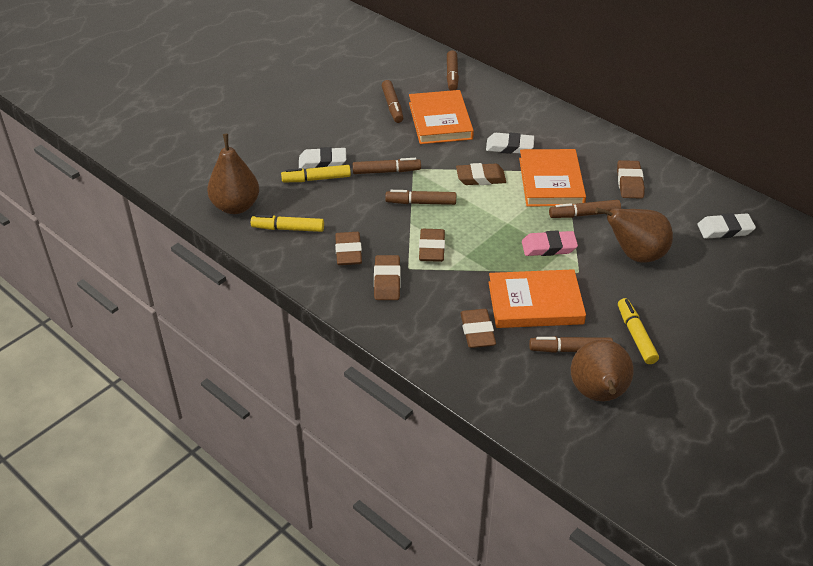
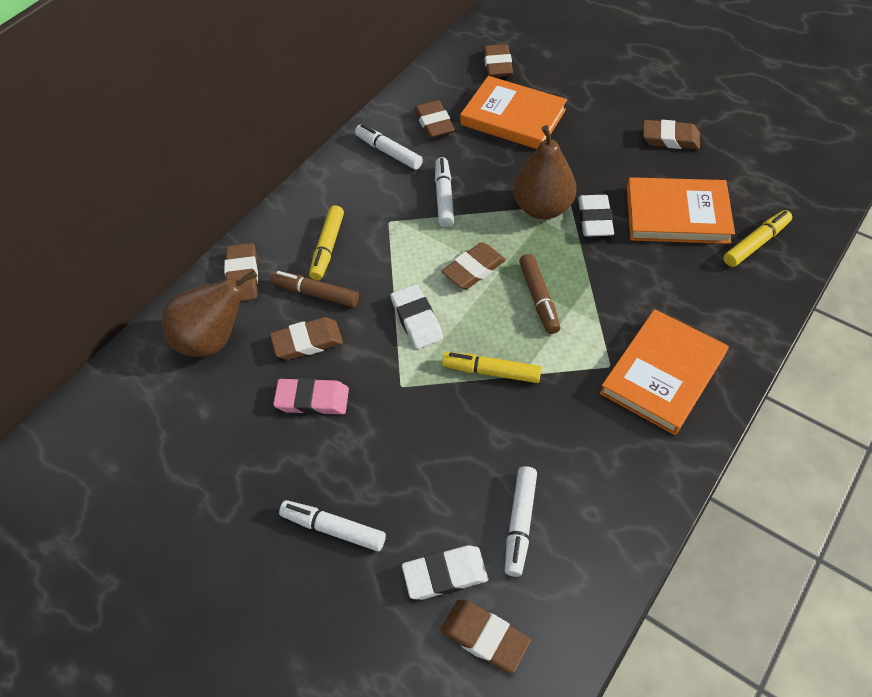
brown eraser: 6 -> 7
brown marker: 6 -> 2
brown pear: 3 -> 2
white marker: 0 -> 4

